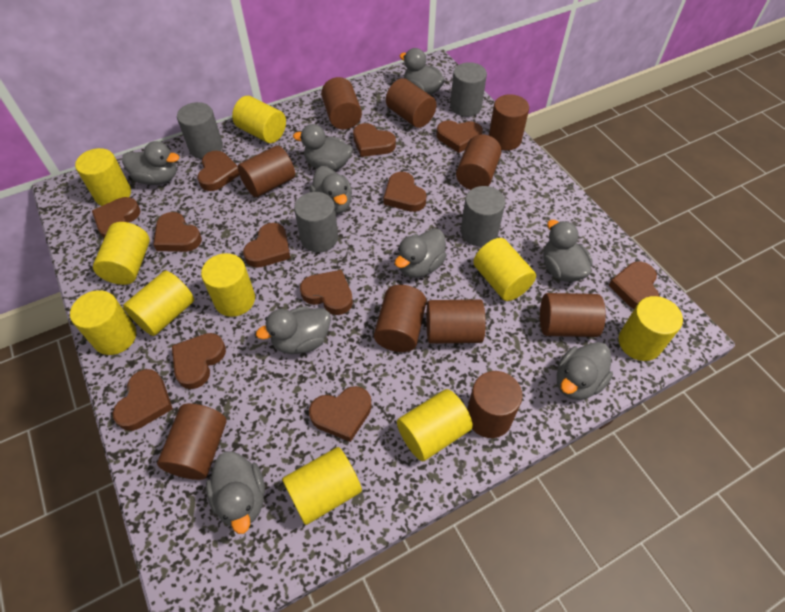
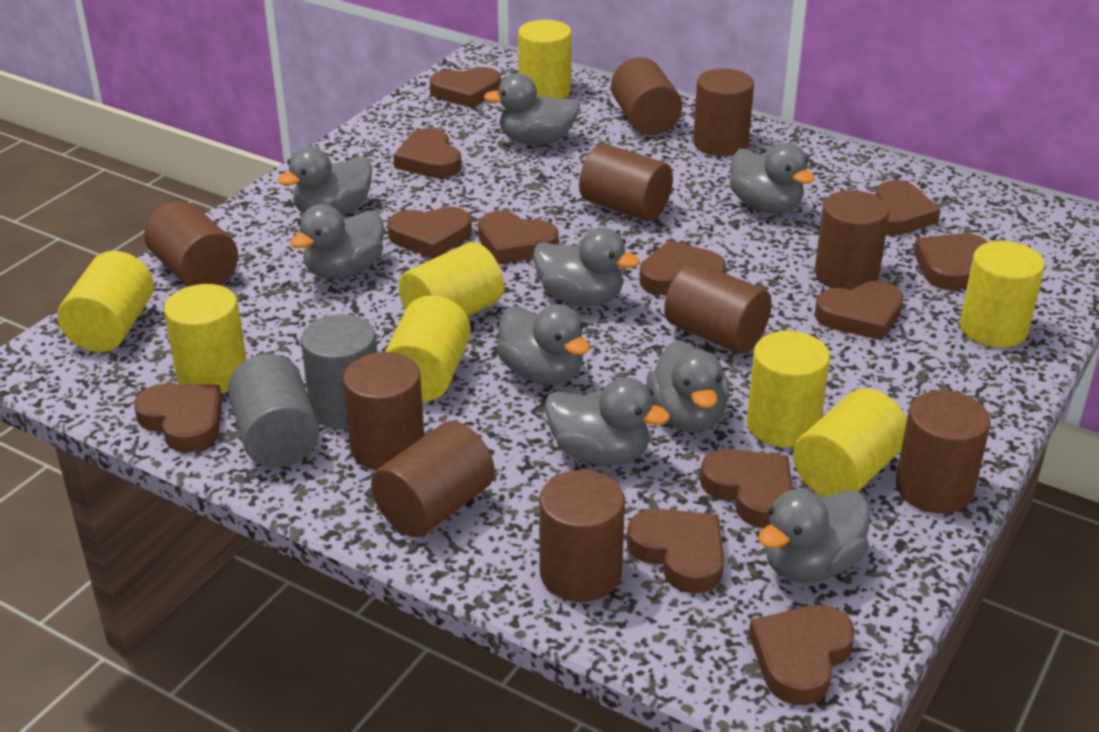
grey cylinder: 4 -> 2
yellow cylinder: 10 -> 8

